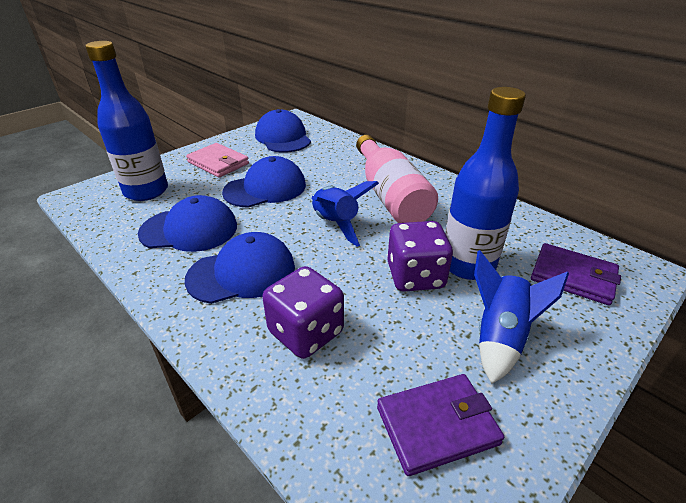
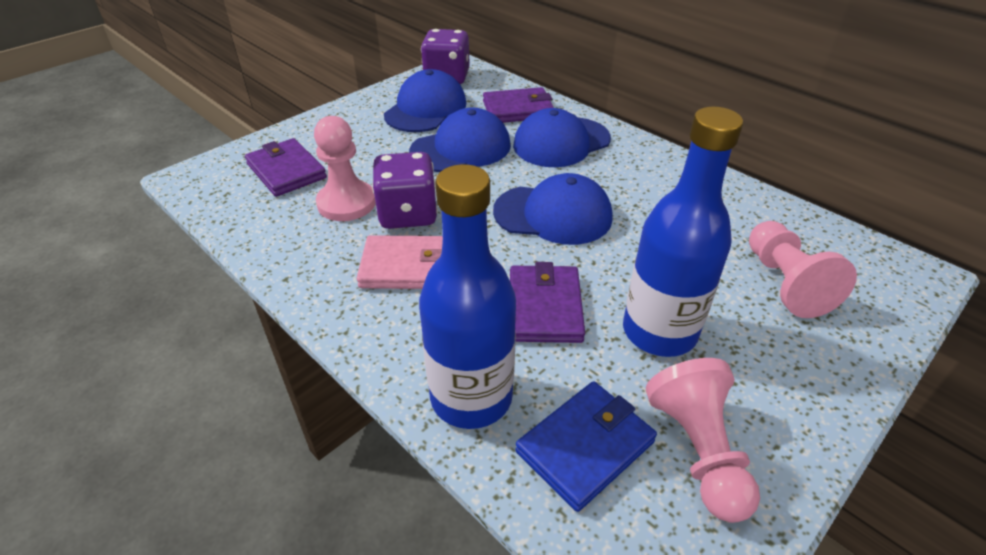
blue rocket: 2 -> 0
blue wallet: 0 -> 1
pink bottle: 1 -> 0
pink pawn: 0 -> 3
purple wallet: 2 -> 3

